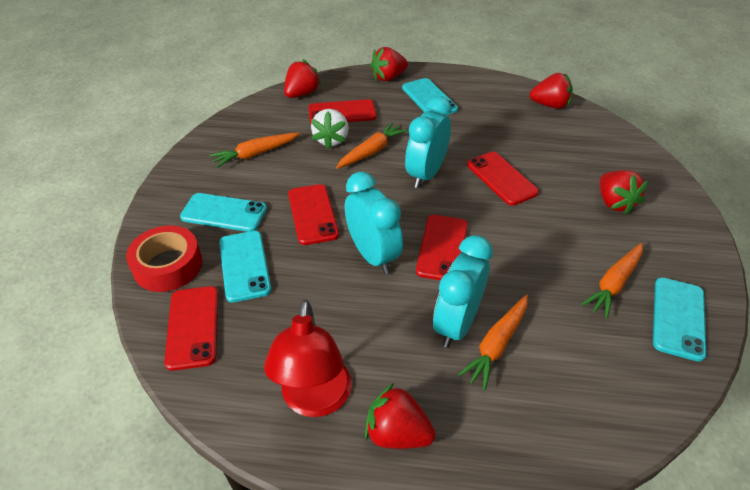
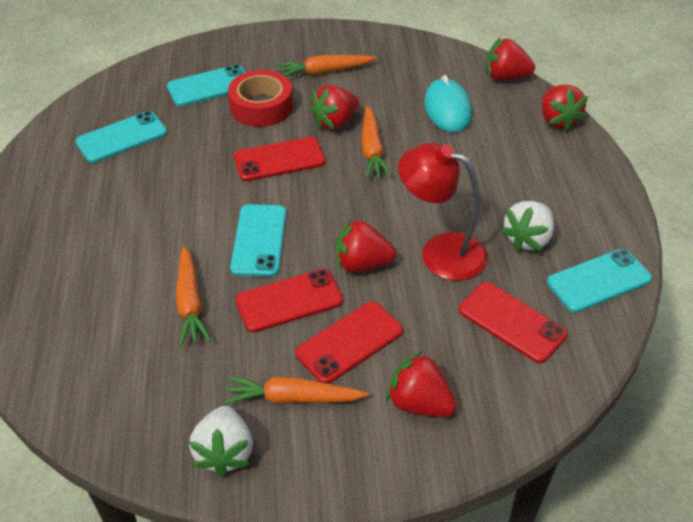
red phone: 5 -> 4
turquoise clock: 3 -> 0
turquoise mouse: 0 -> 1
white strawberry: 1 -> 2

